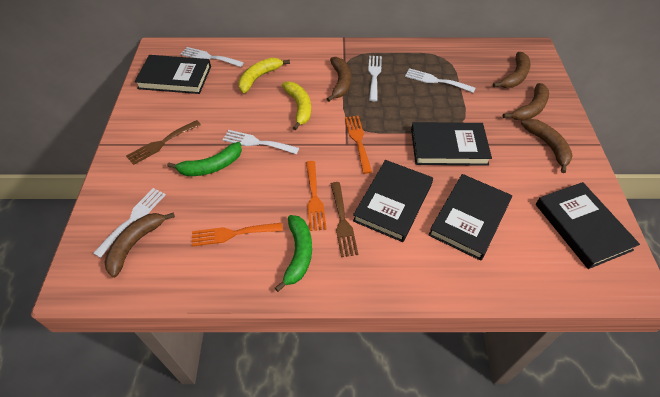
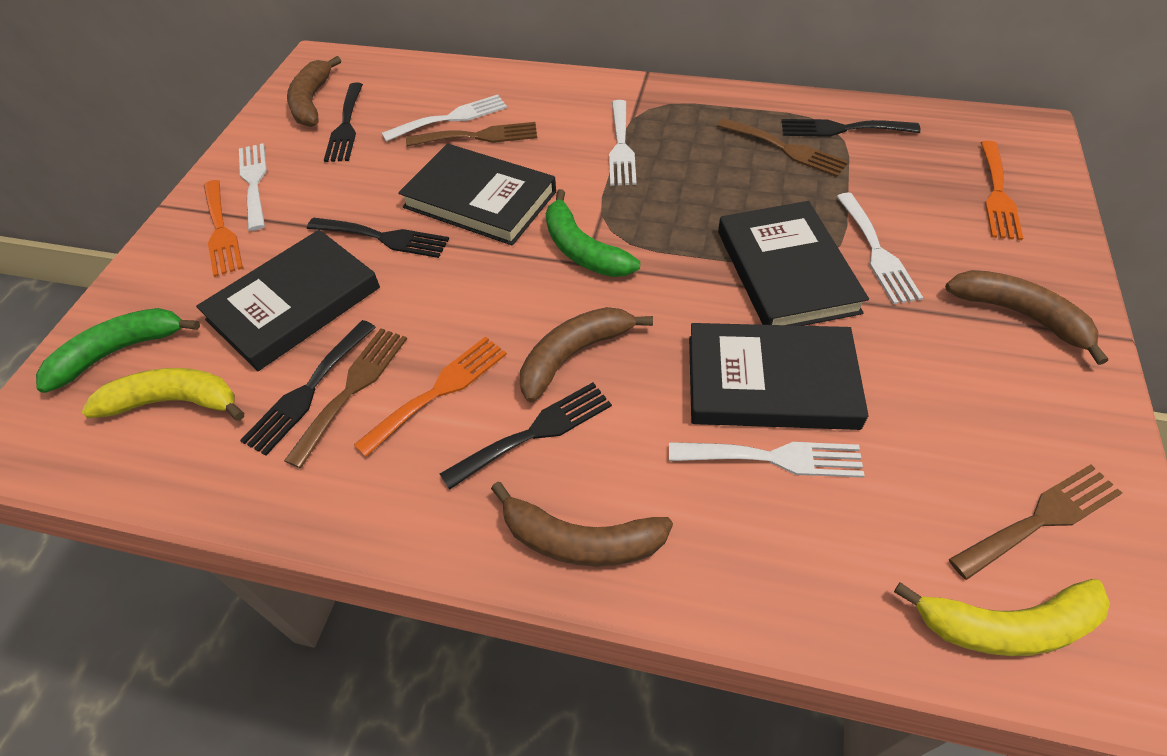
black book: 5 -> 4
black fork: 0 -> 5
brown banana: 5 -> 4
brown fork: 2 -> 4

